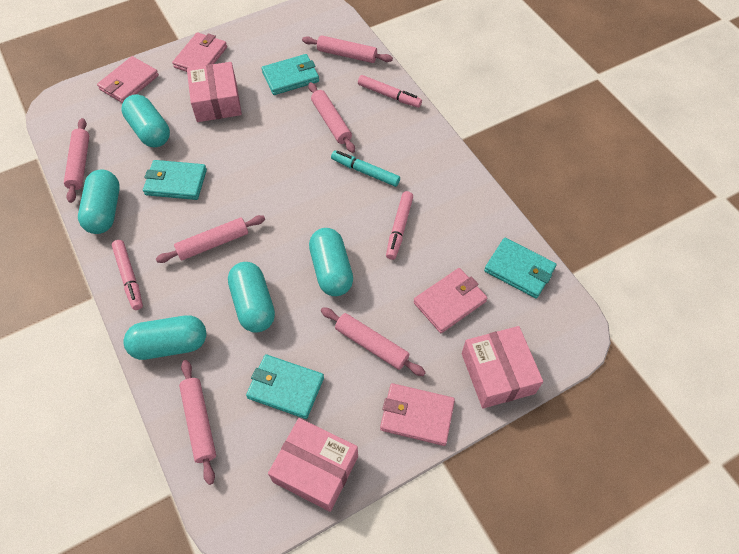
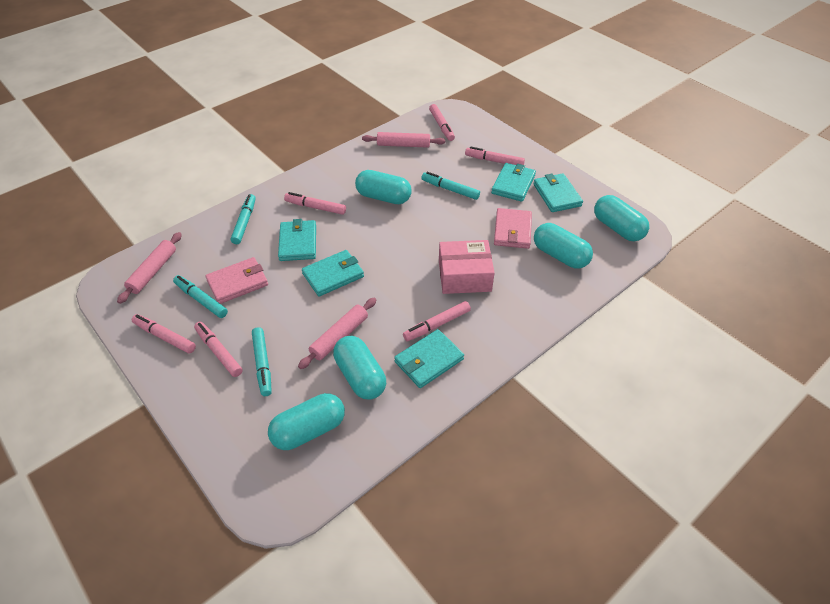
pink box: 3 -> 1
pink marker: 3 -> 6
pink rolling pin: 6 -> 3
pink wallet: 4 -> 2
turquoise marker: 1 -> 4
turquoise wallet: 4 -> 5

